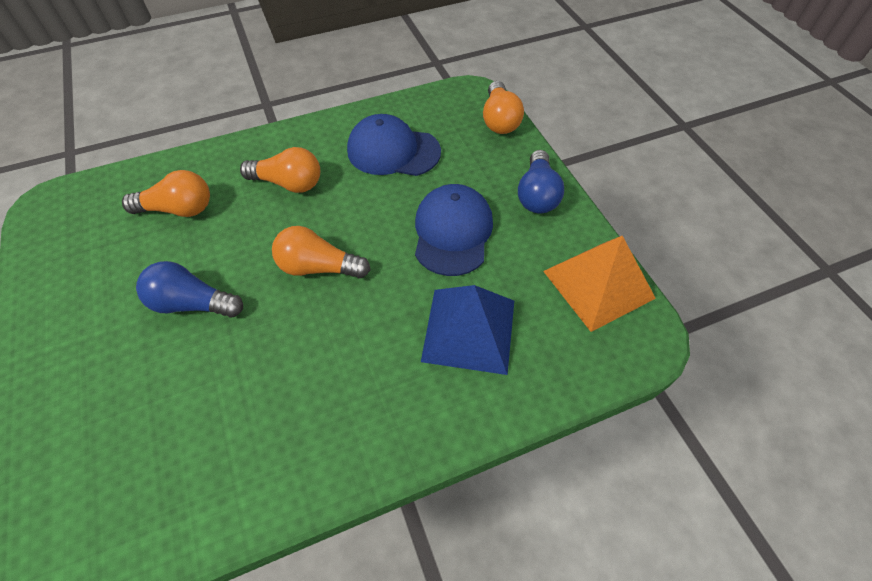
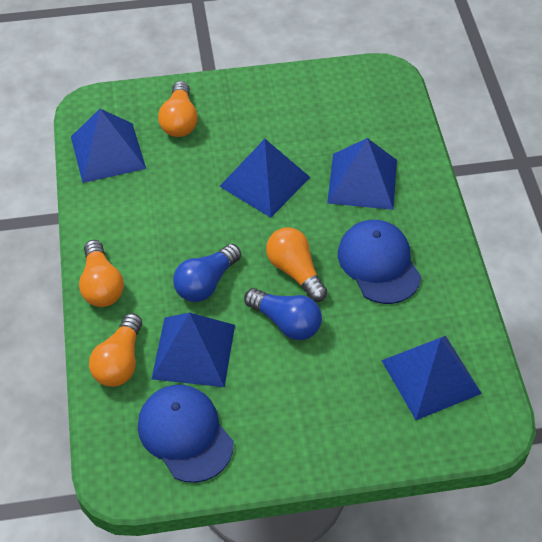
blue pyramid: 1 -> 5
orange pyramid: 1 -> 0

